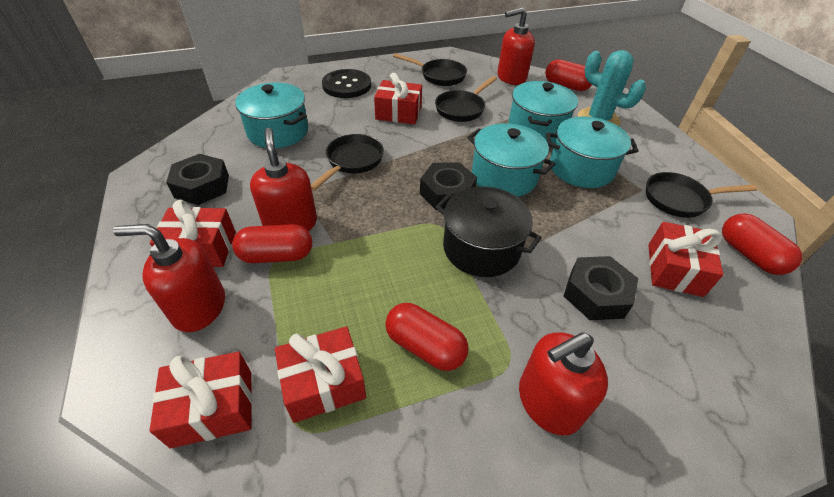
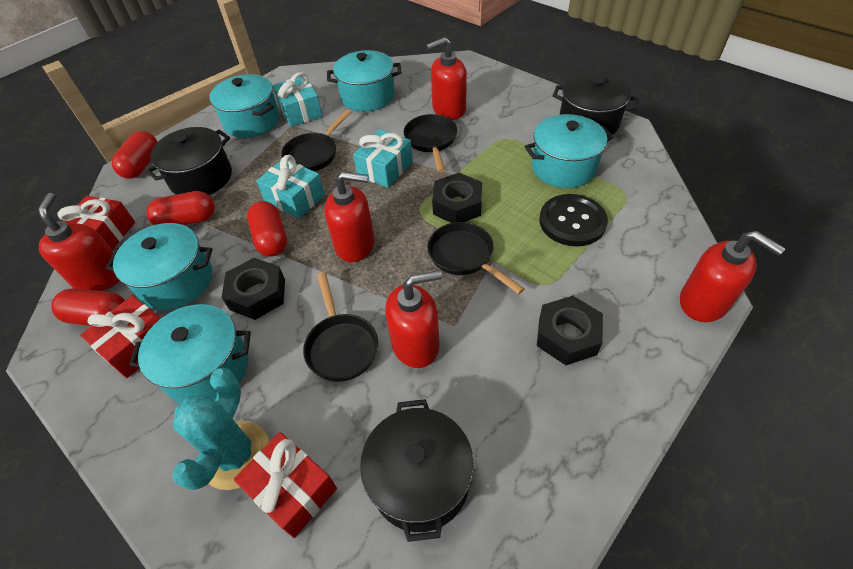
black pot: 1 -> 3
red gift: 5 -> 3
red soap dispenser: 4 -> 5
turquoise gift: 0 -> 3
turquoise pot: 4 -> 5

